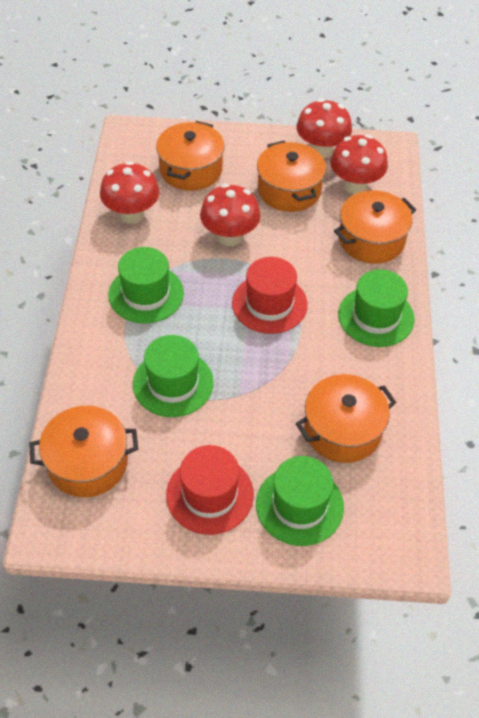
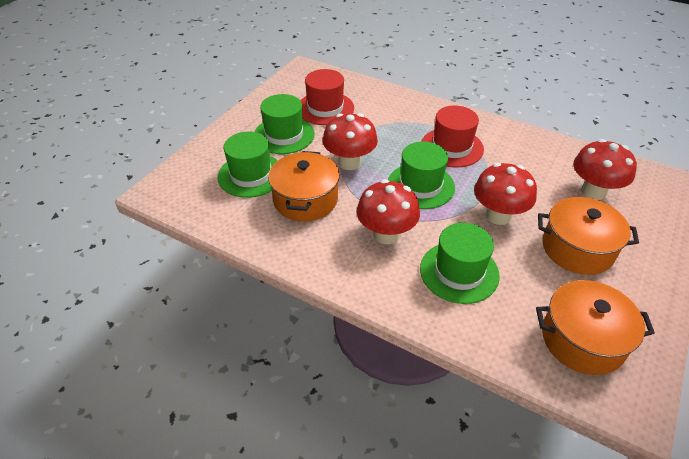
orange pot: 5 -> 3

